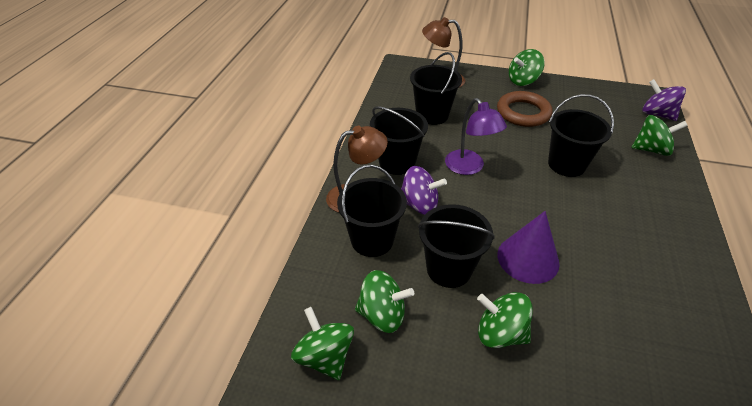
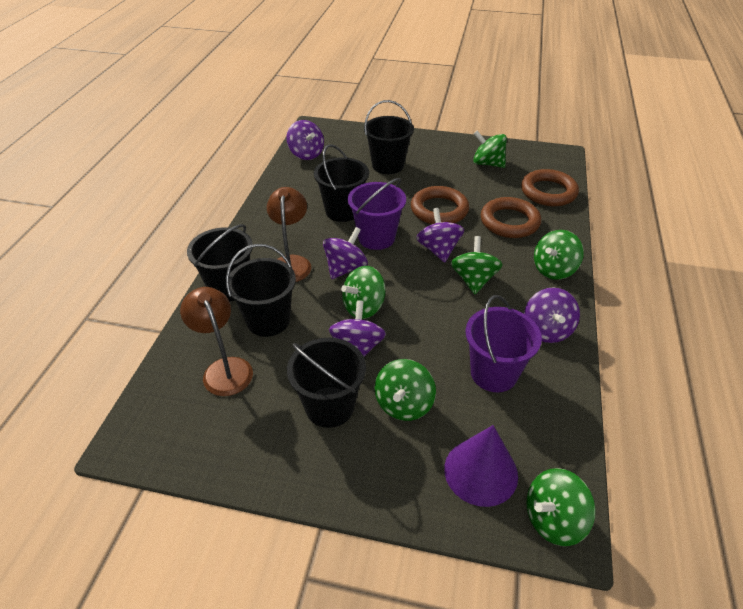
brown ring: 1 -> 3
green spinning top: 5 -> 6
purple bucket: 0 -> 2
purple lamp: 1 -> 0
purple spinning top: 2 -> 5

